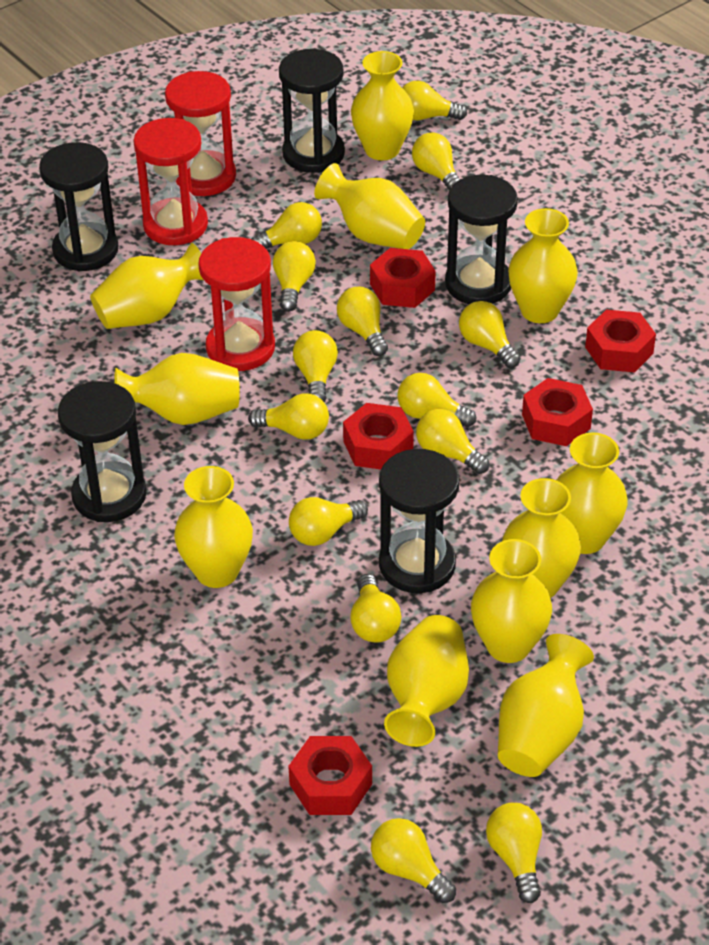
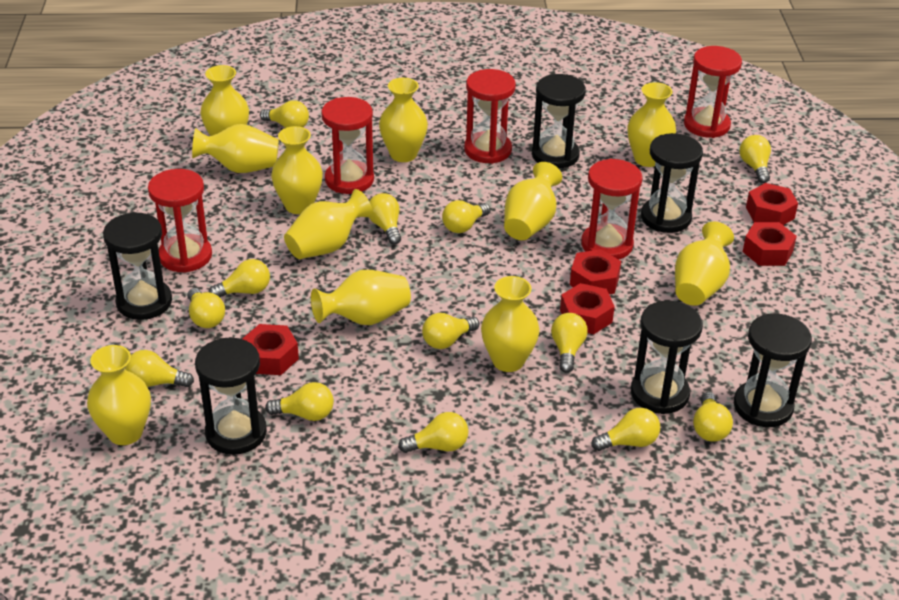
black hourglass: 5 -> 6
red hourglass: 3 -> 5
yellow light bulb: 14 -> 13

